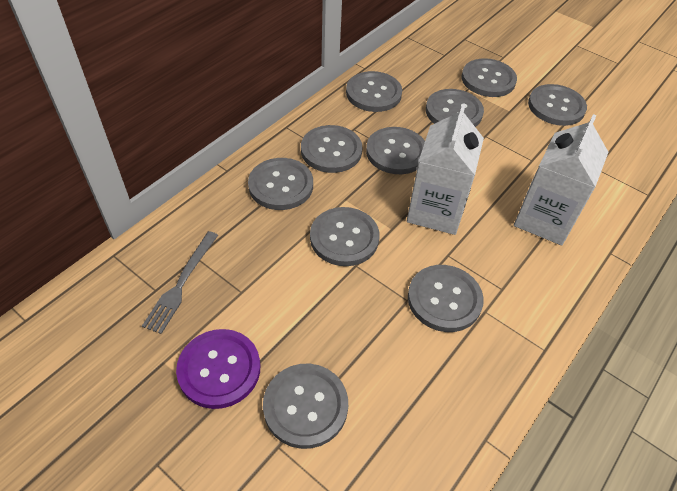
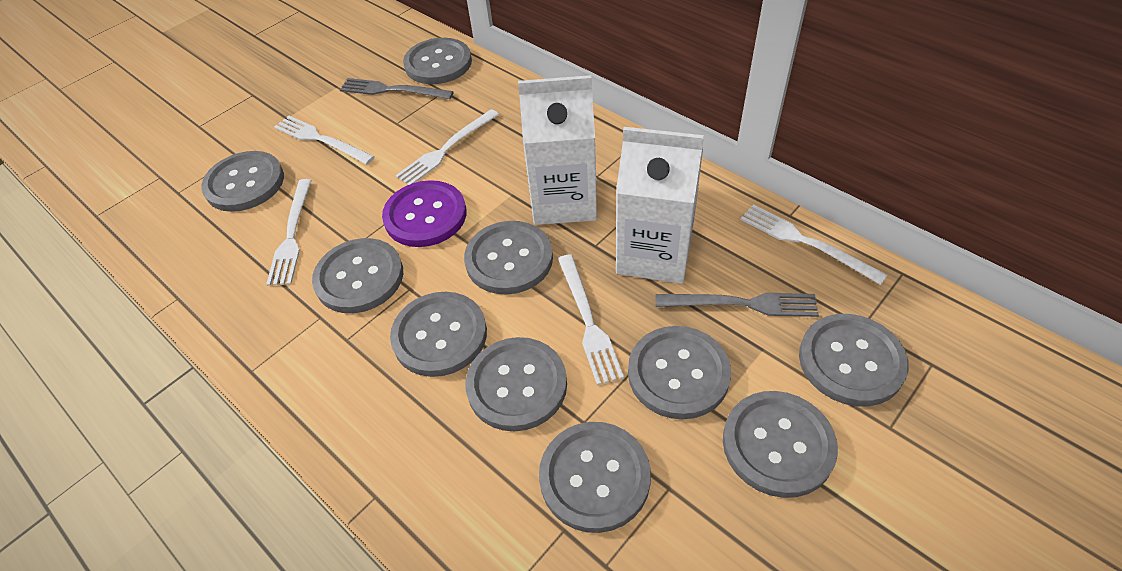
grey fork: 1 -> 2
white fork: 0 -> 5

